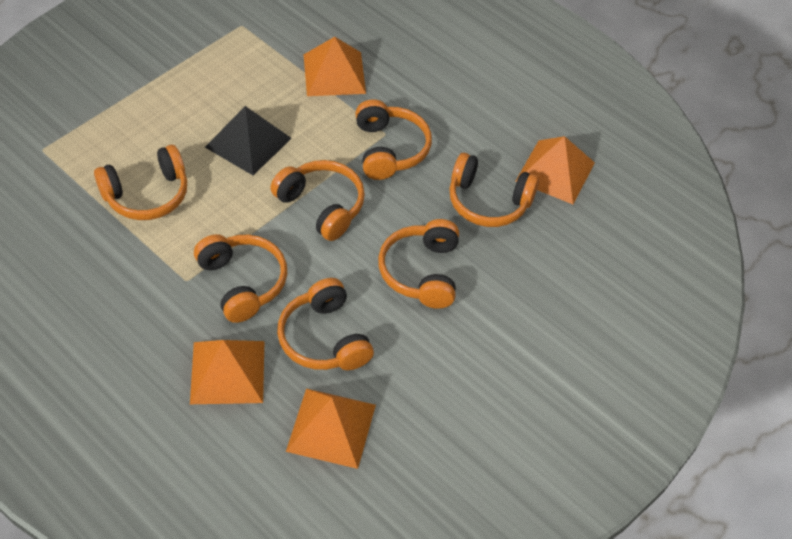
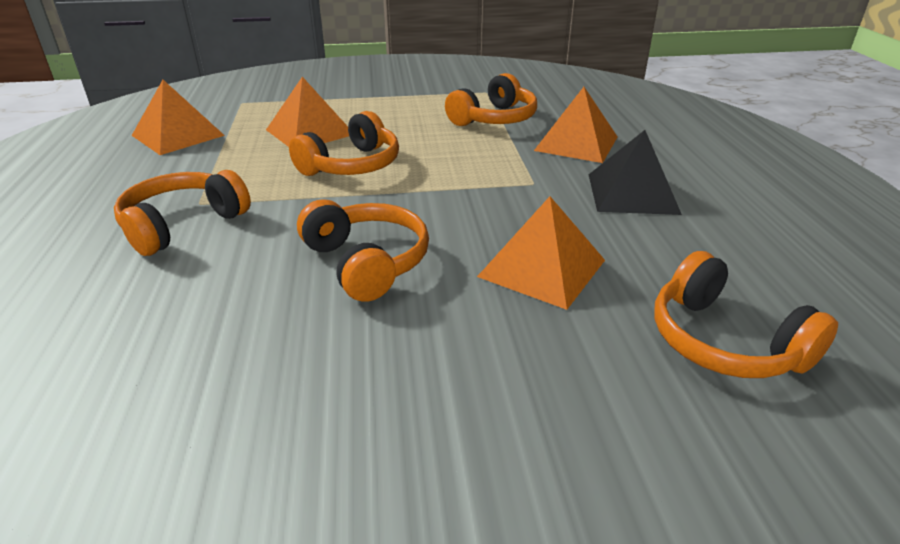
orange headphones: 7 -> 5

